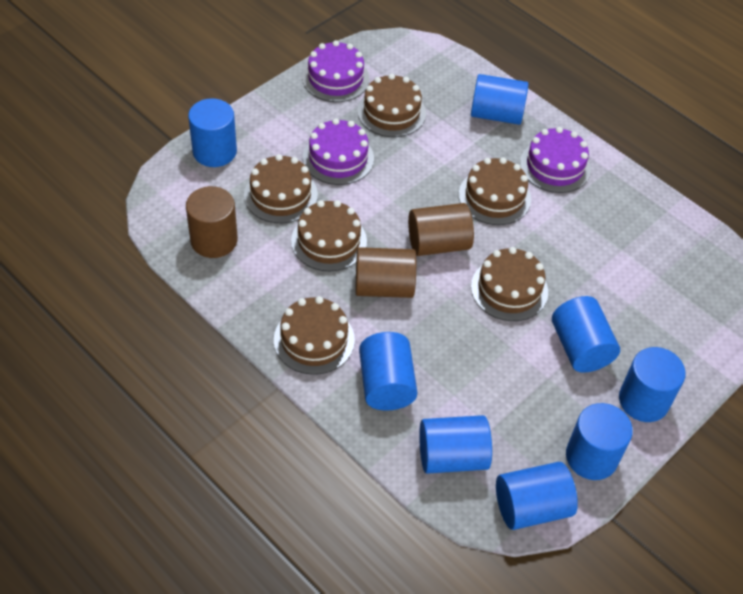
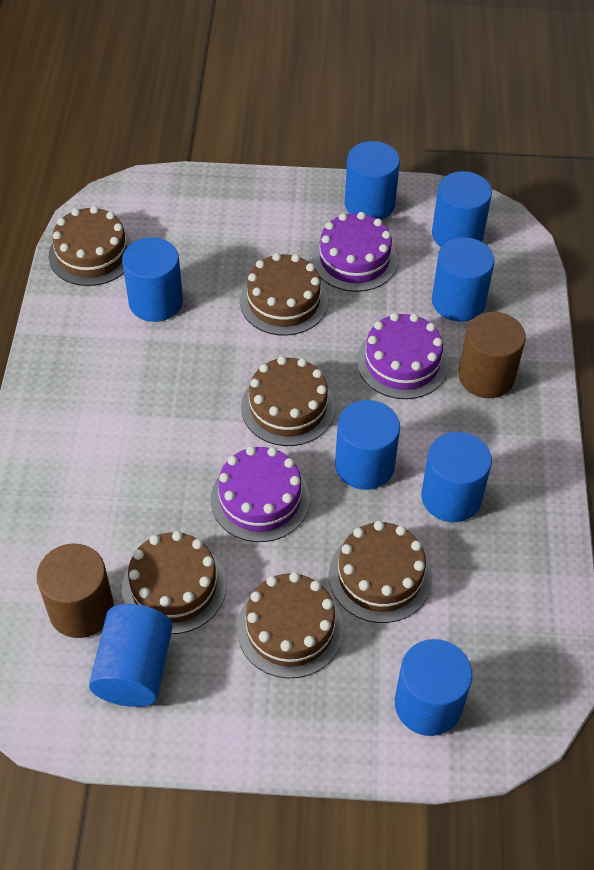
brown cylinder: 3 -> 2

